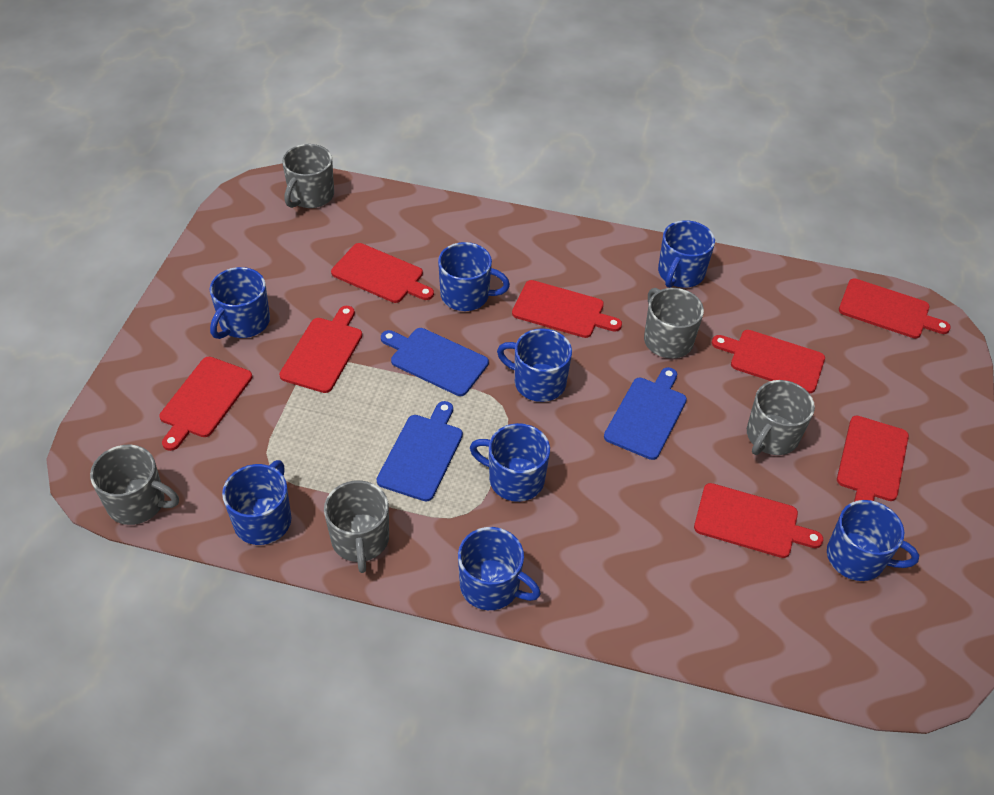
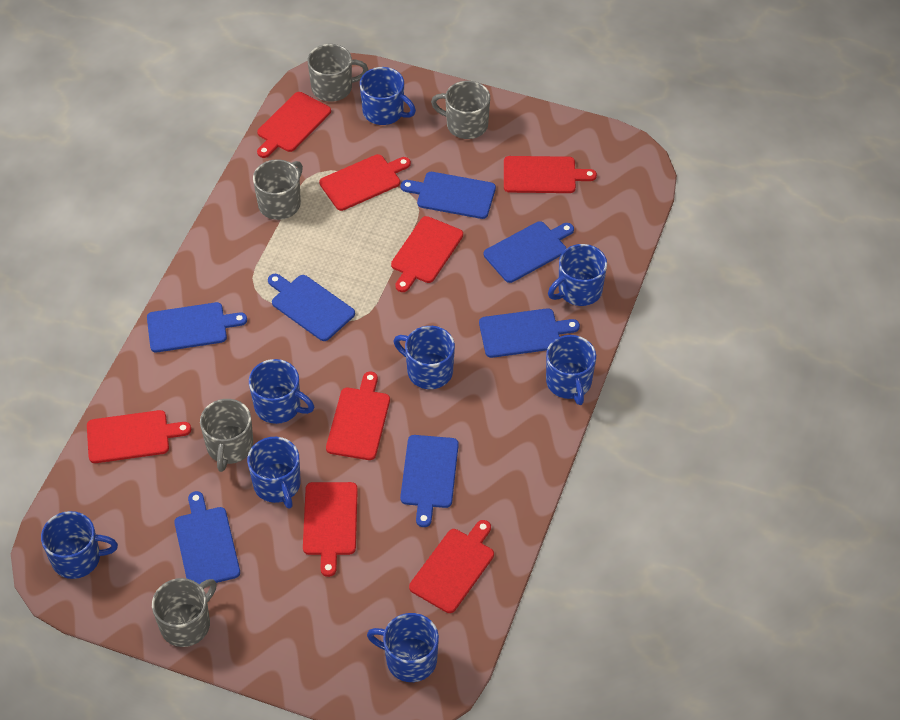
blue cutting board: 3 -> 7

